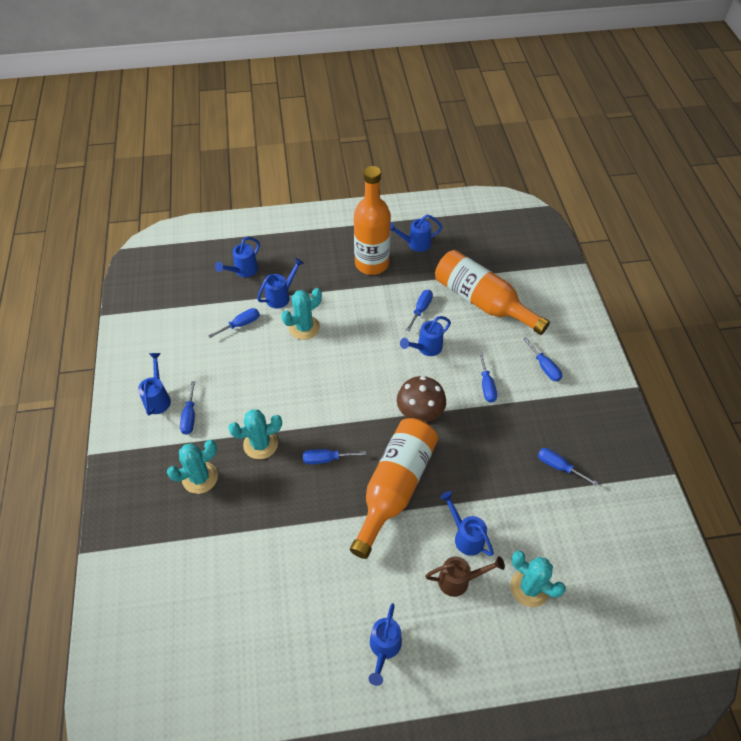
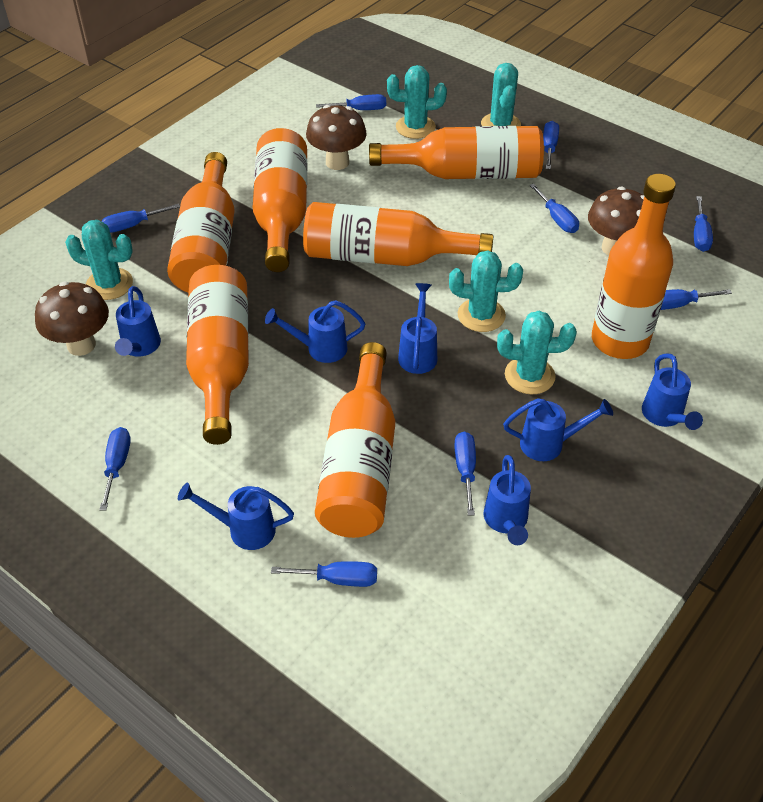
blue screwdriver: 7 -> 9
brown mushroom: 1 -> 3
brown watering can: 1 -> 0
orange bottle: 3 -> 7
turquoise cactus: 4 -> 5

